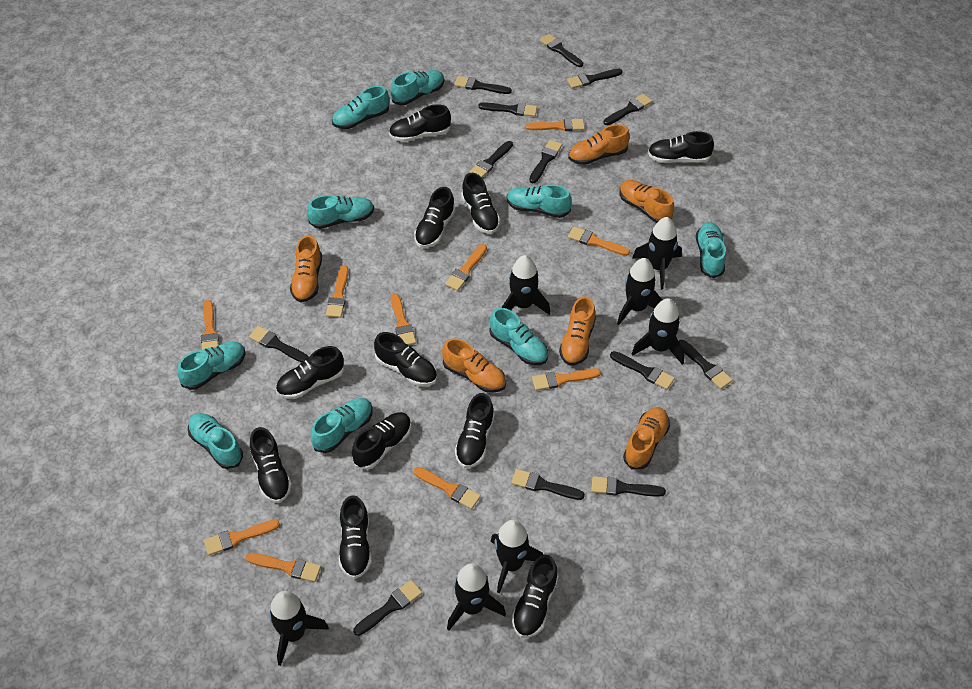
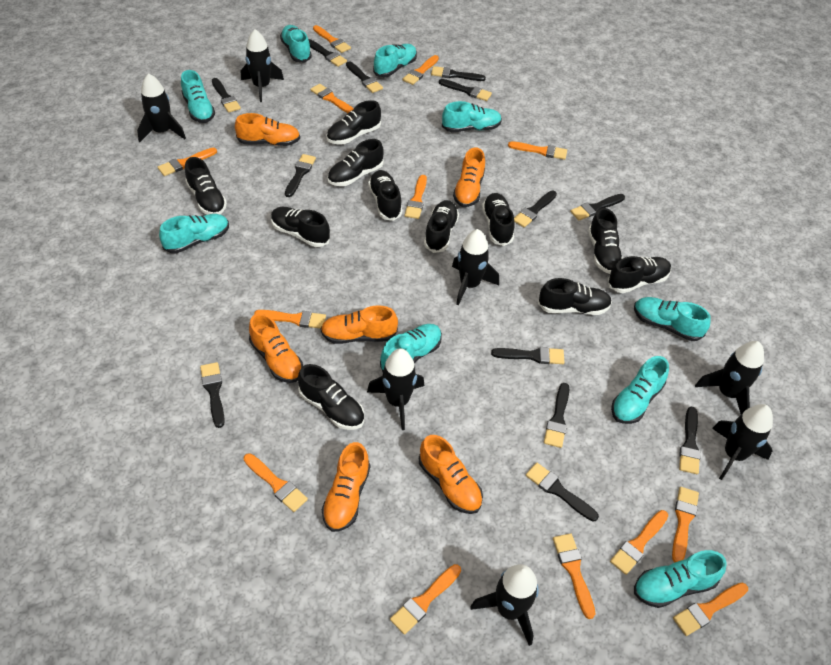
orange brush: 10 -> 13

